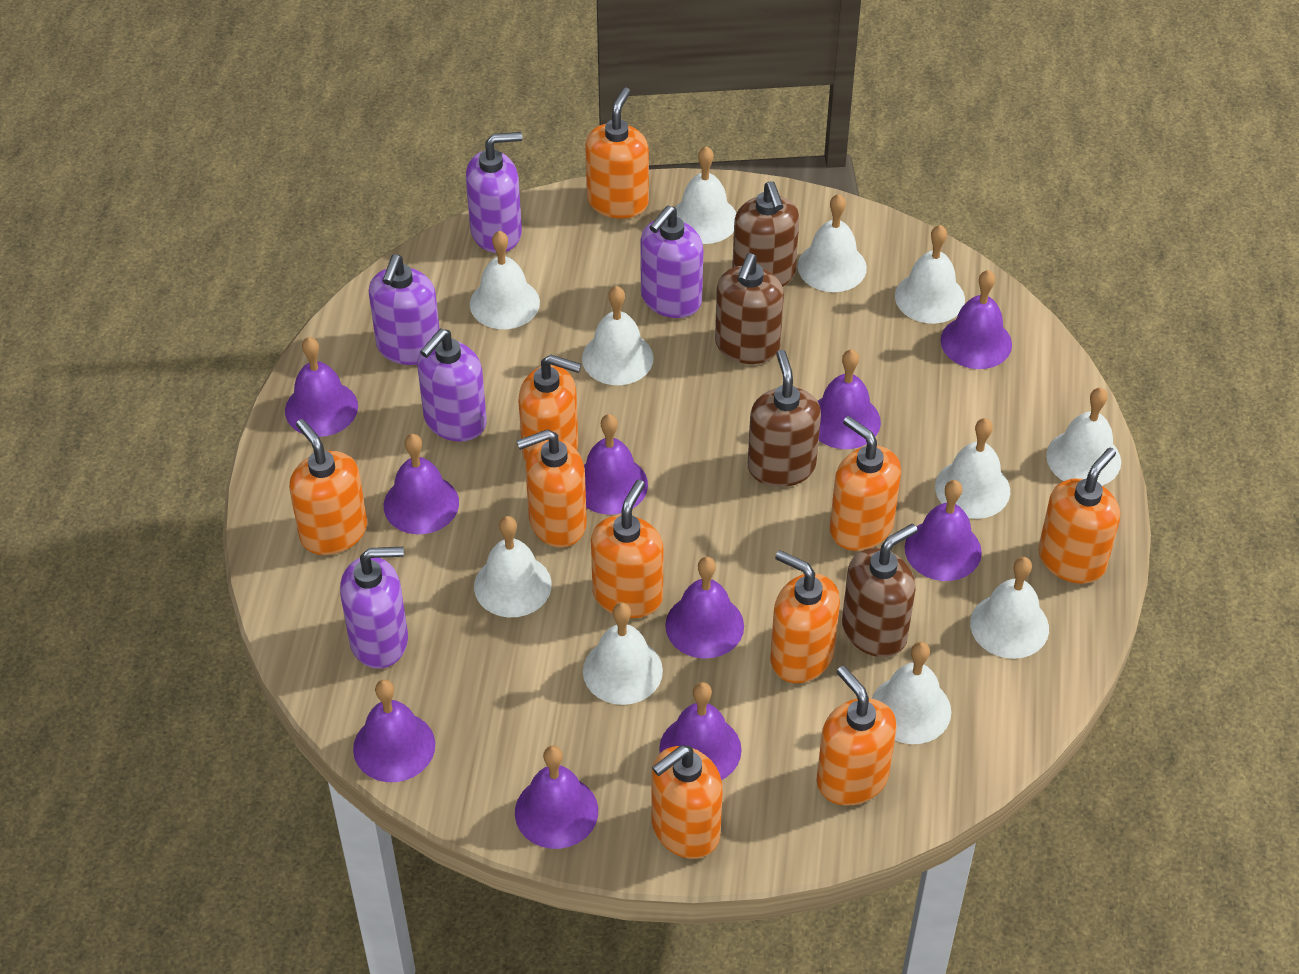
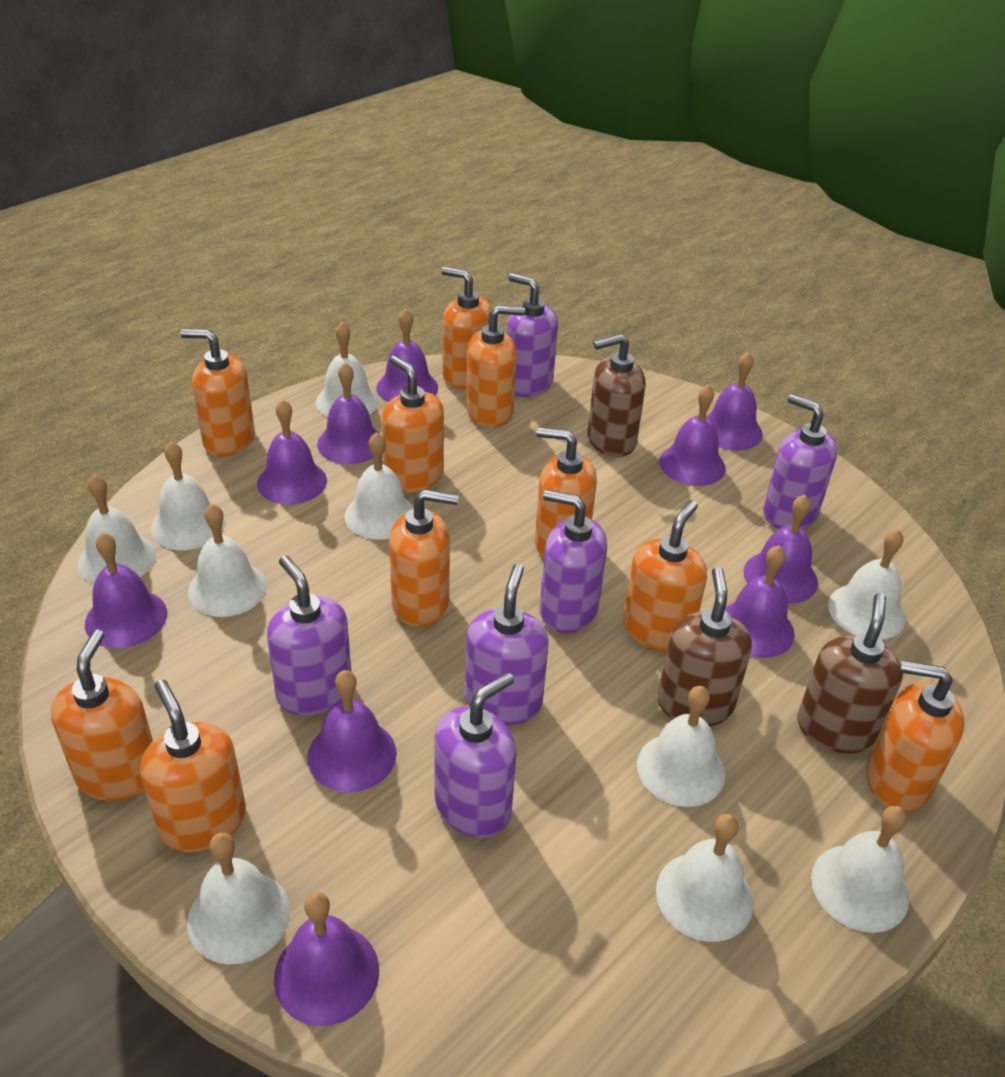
brown soap dispenser: 4 -> 3
purple soap dispenser: 5 -> 6
white bell: 11 -> 10

